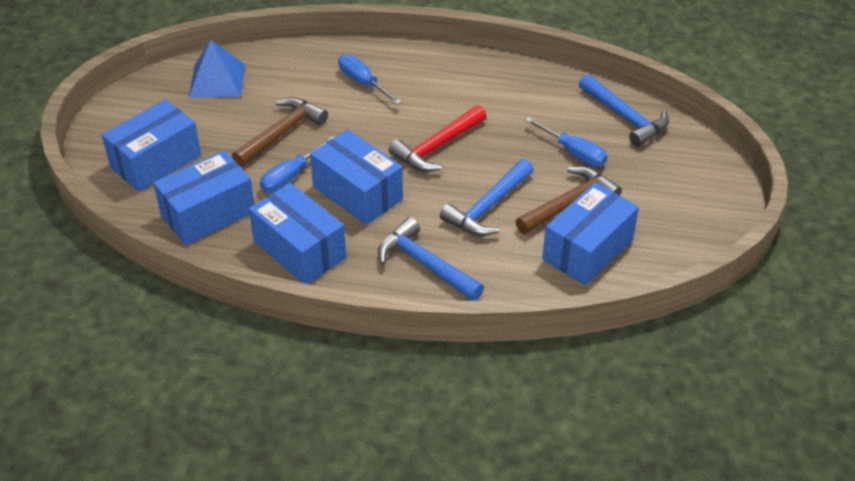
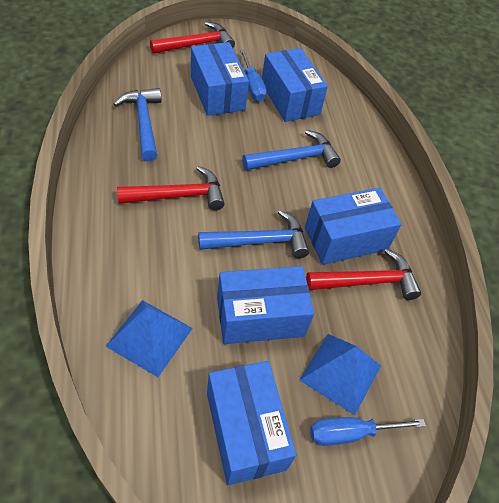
blue pyramid: 1 -> 2
blue screwdriver: 3 -> 2
brown hammer: 2 -> 0
red hammer: 1 -> 3

